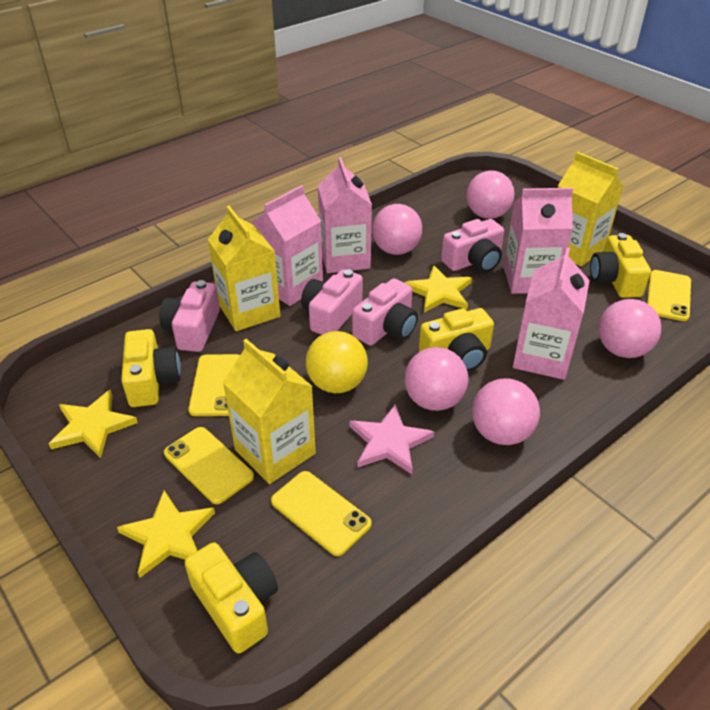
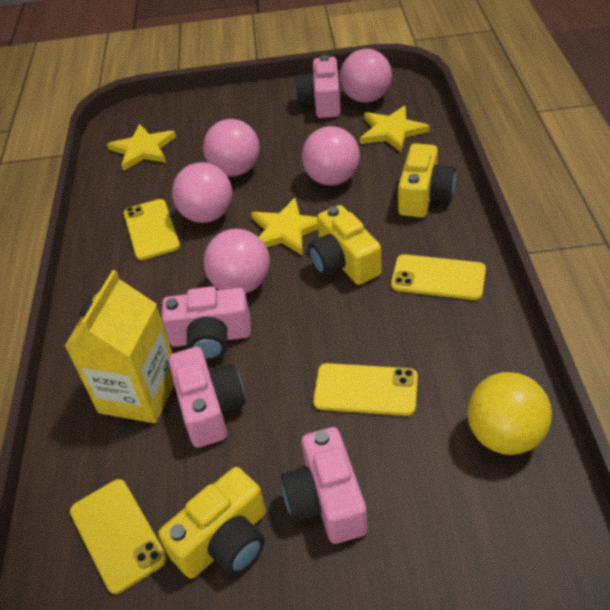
pink carton: 4 -> 0
pink star: 1 -> 0
yellow camera: 4 -> 3
yellow carton: 3 -> 1

